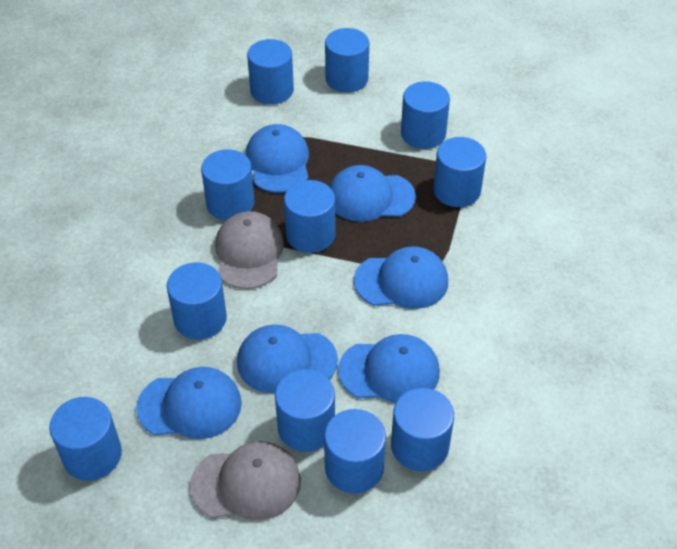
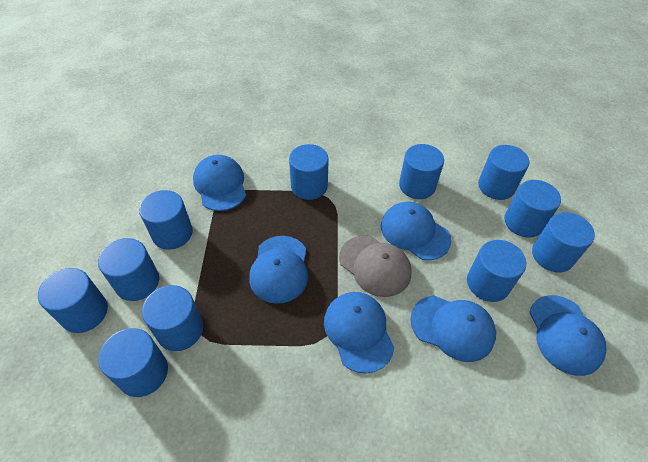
grey cap: 2 -> 1

